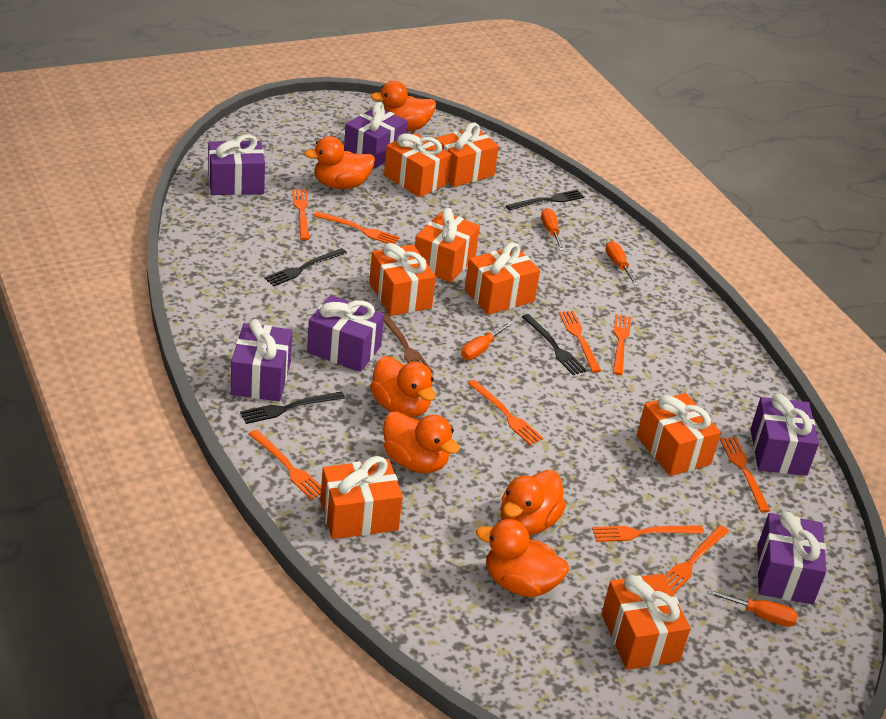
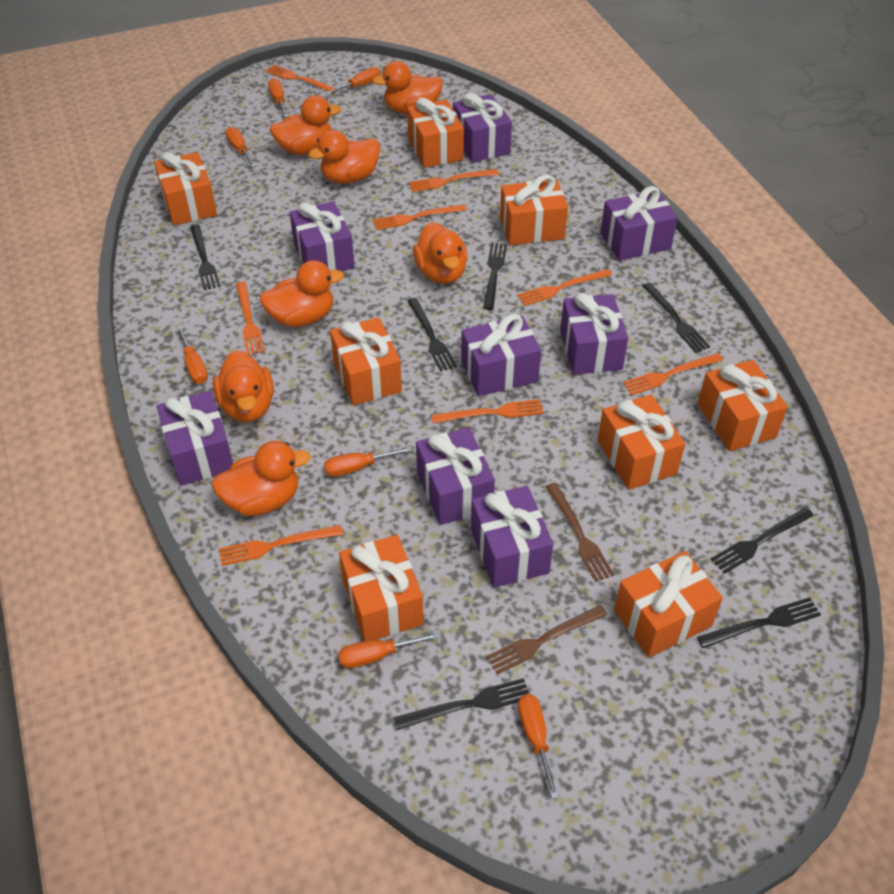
black fork: 4 -> 7
brown fork: 1 -> 2
orange duck: 6 -> 7
orange fork: 9 -> 8
orange screwdriver: 4 -> 7
purple gift: 6 -> 8

